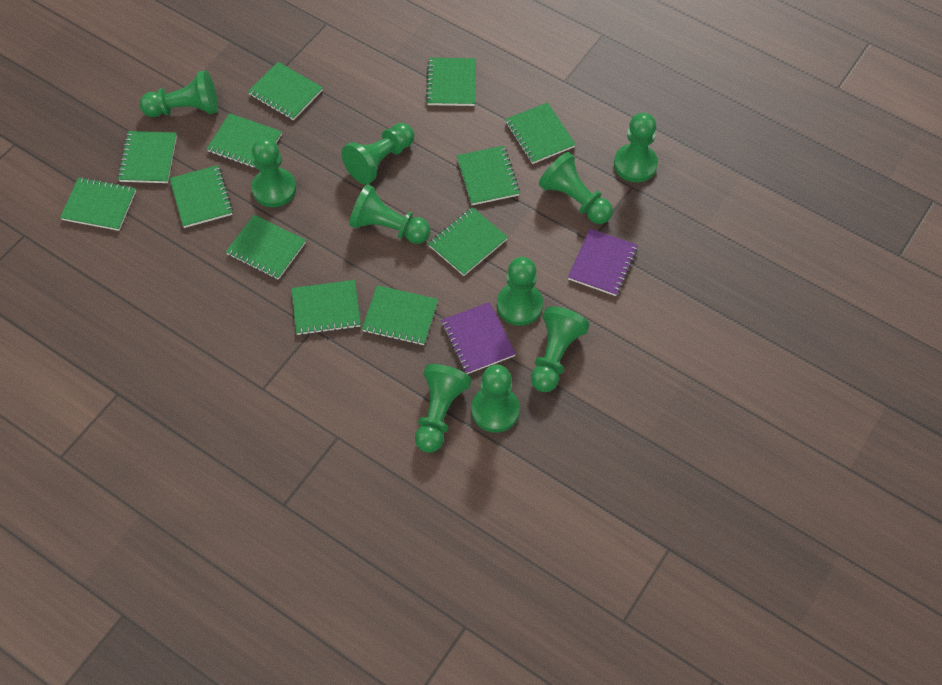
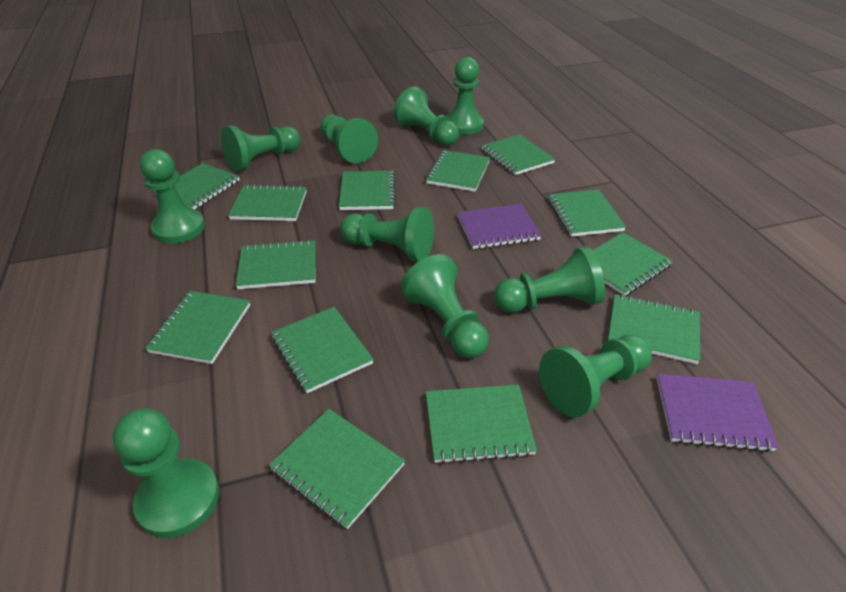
green notebook: 12 -> 13

